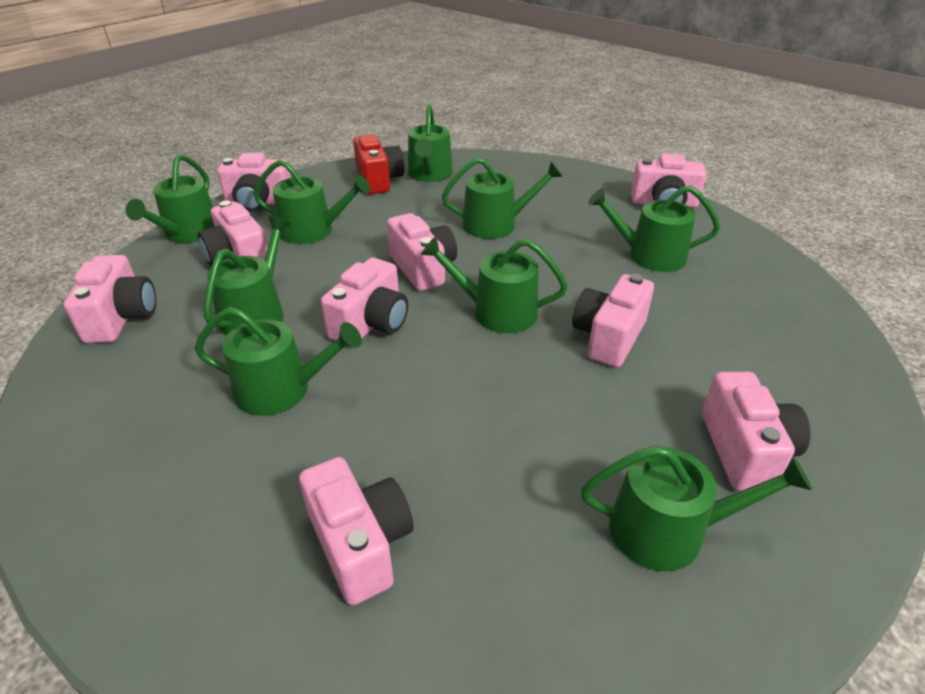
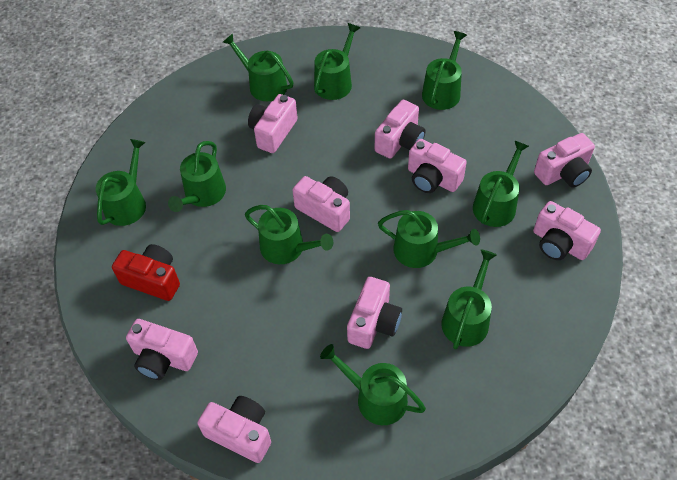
green watering can: 9 -> 10

